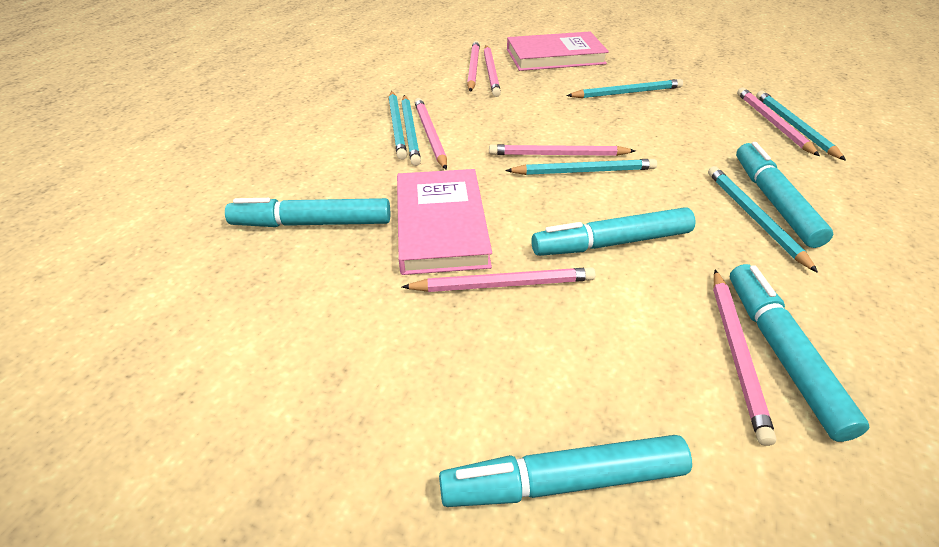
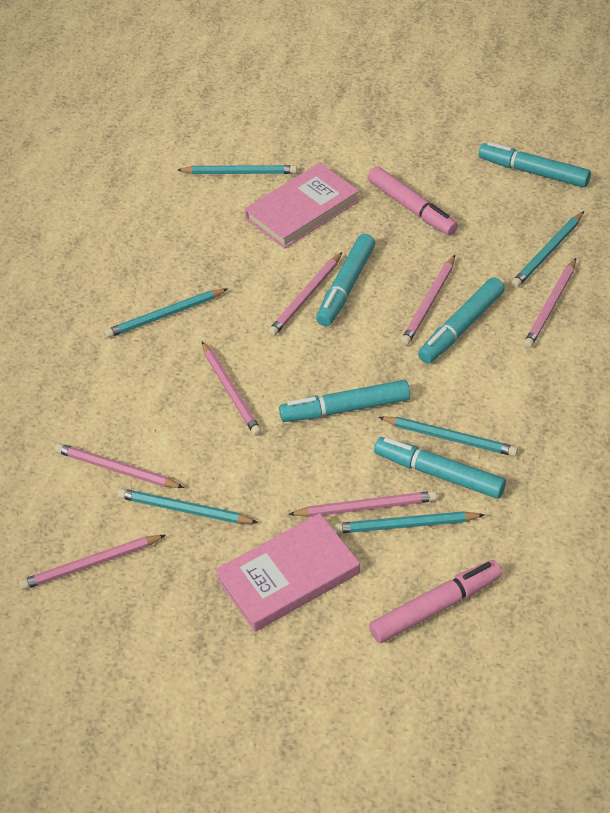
pink marker: 0 -> 2

